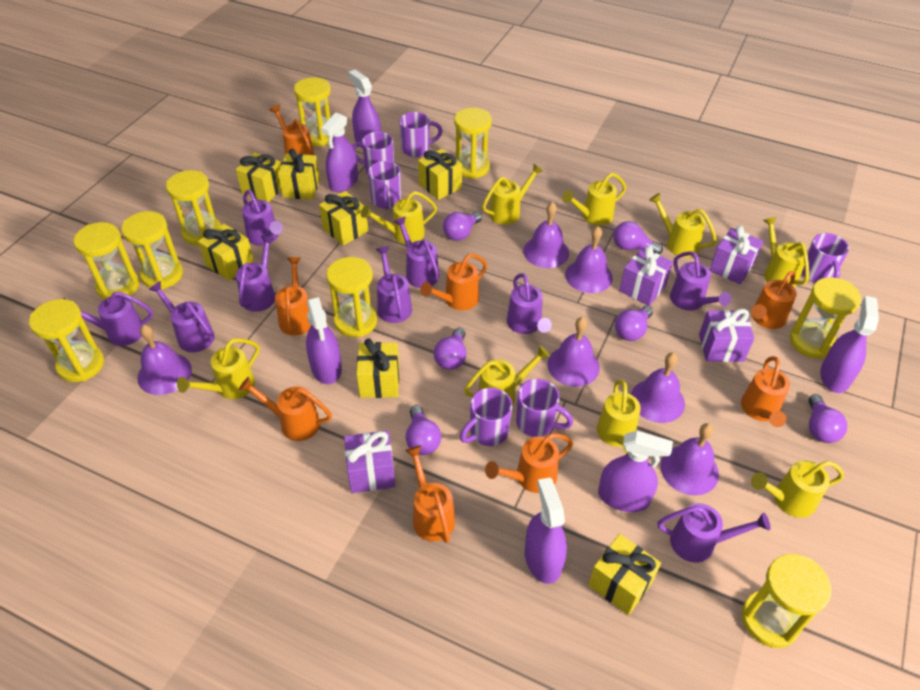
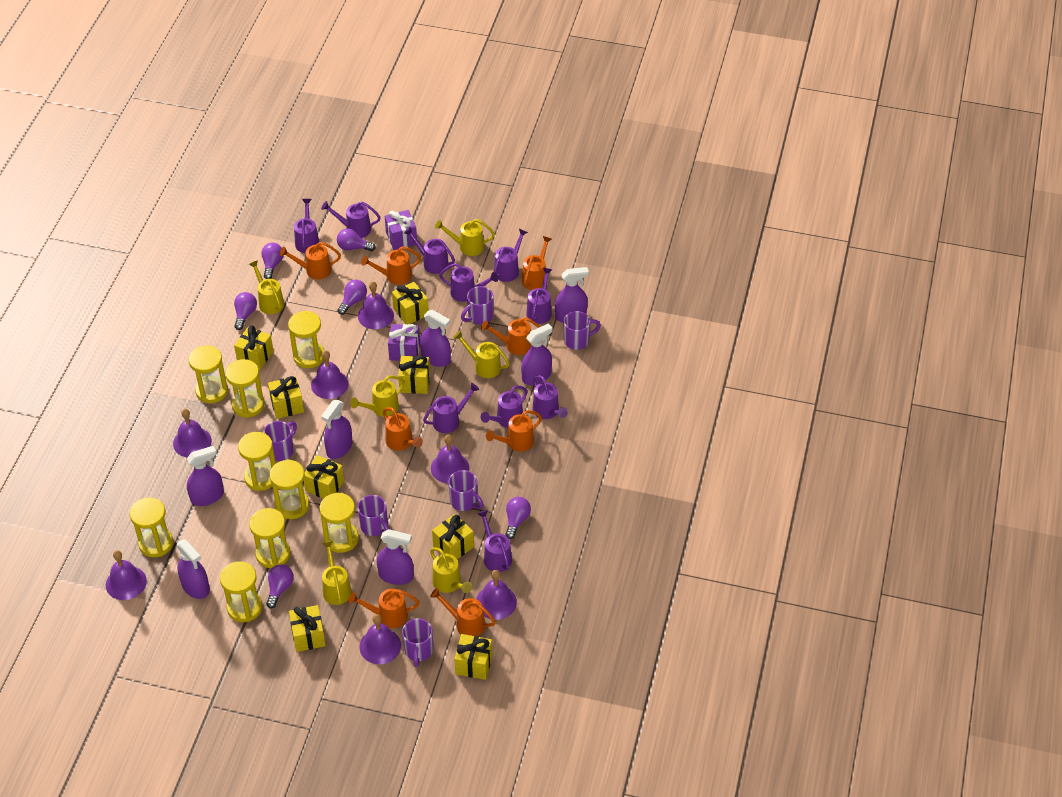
purple bell: 6 -> 7
purple gift: 4 -> 2
purple spray bottle: 6 -> 7
purple watering can: 9 -> 10
yellow gift: 7 -> 8
yellow watering can: 9 -> 6

